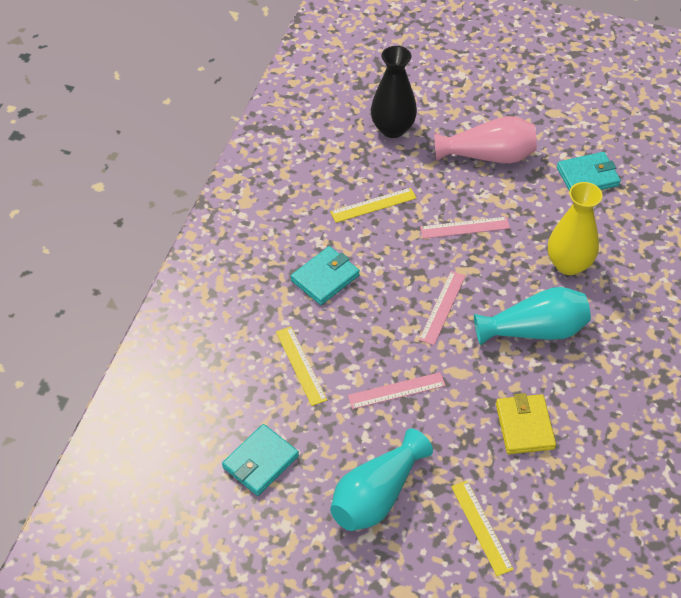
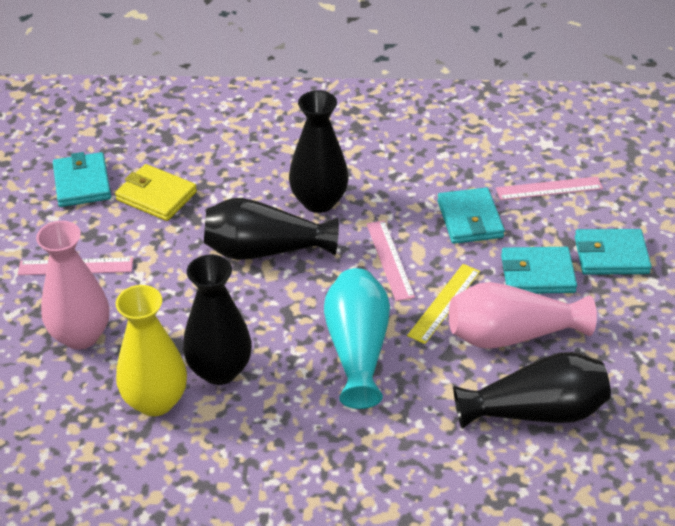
black vase: 1 -> 4
pink vase: 1 -> 2
turquoise vase: 2 -> 1
turquoise wallet: 3 -> 4
yellow ruler: 3 -> 1

